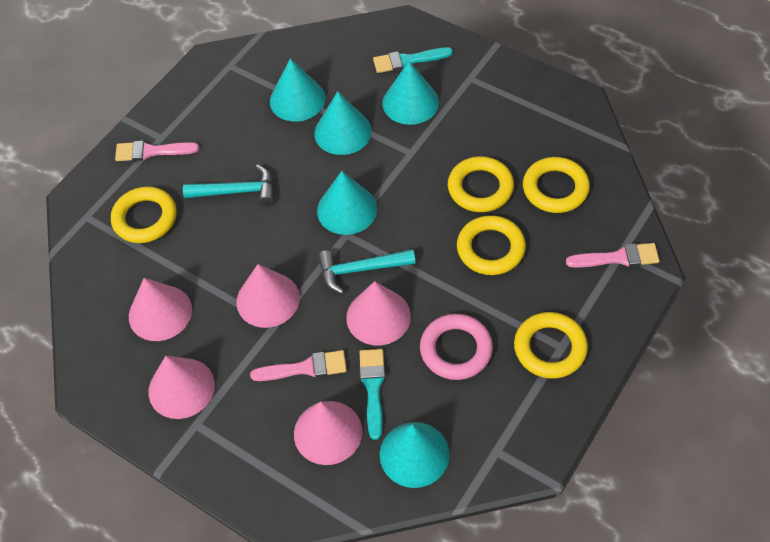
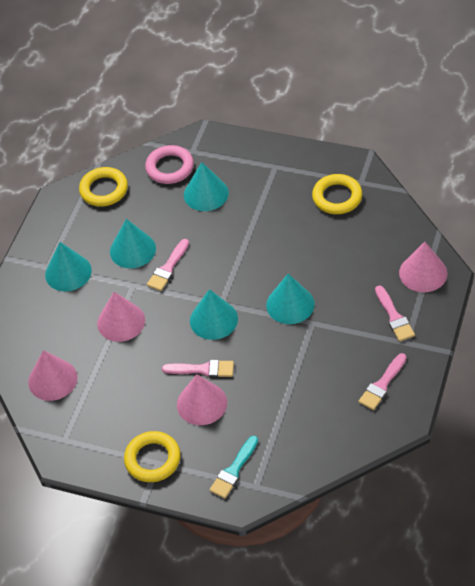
pink brush: 3 -> 4
pink cone: 5 -> 4
turquoise brush: 2 -> 1
turquoise hammer: 2 -> 0
yellow ring: 5 -> 3

